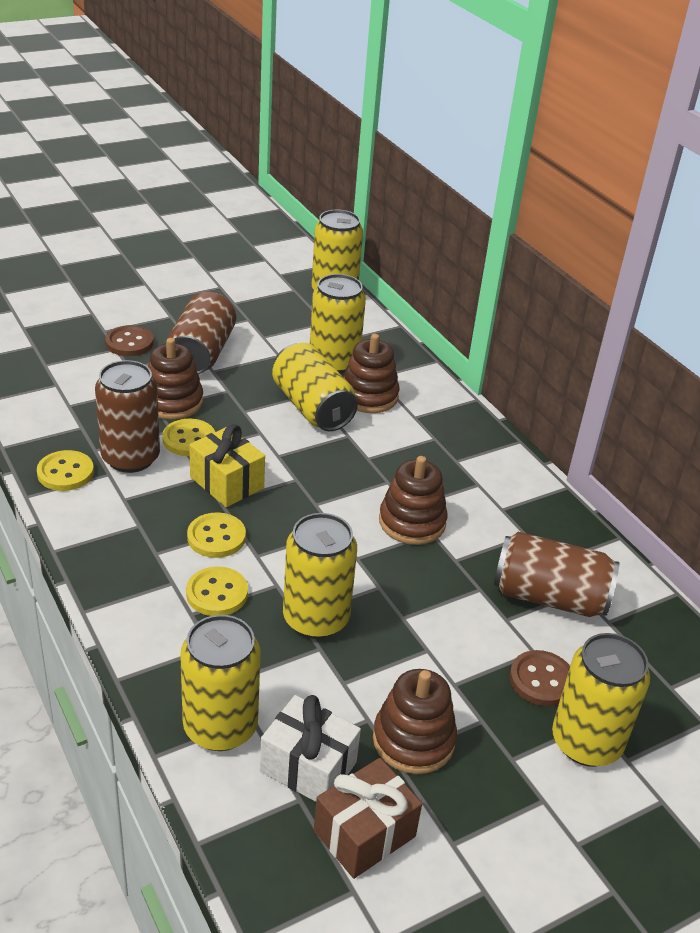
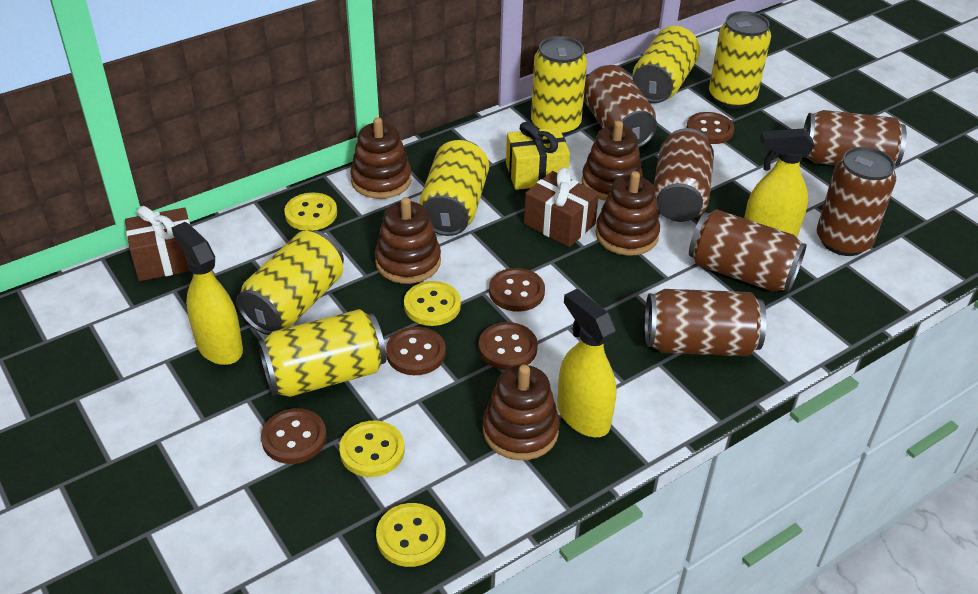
brown button: 2 -> 5
brown can: 3 -> 6
brown gift: 1 -> 2
brown stacking toy: 4 -> 5
white gift: 1 -> 0
yellow spray bottle: 0 -> 3

